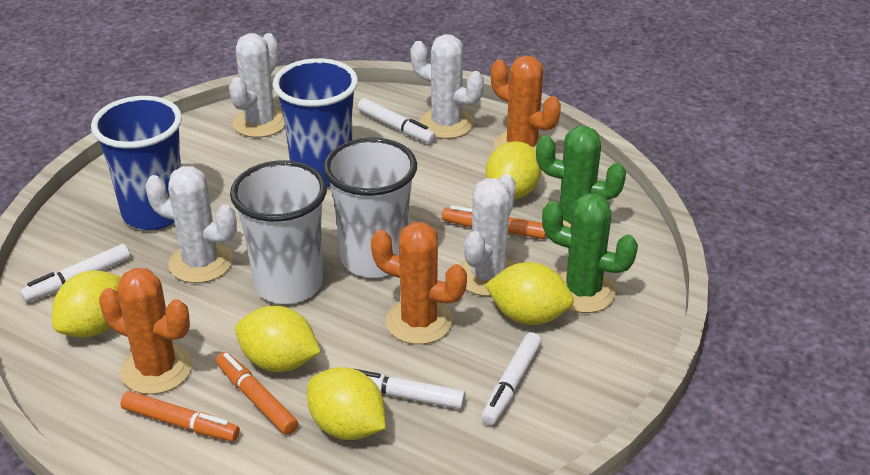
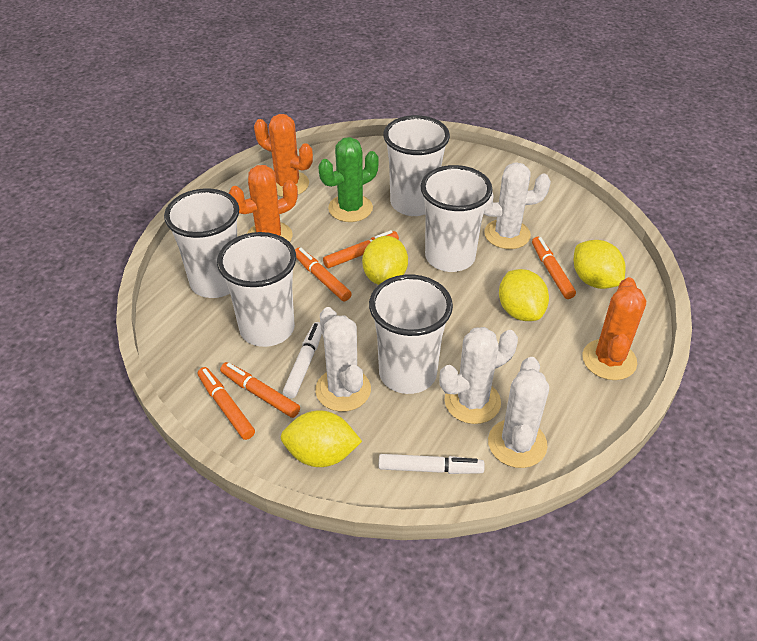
blue cup: 2 -> 0
green cactus: 2 -> 1
orange marker: 3 -> 5
white cup: 2 -> 5
white marker: 4 -> 2
yellow lemon: 5 -> 4

